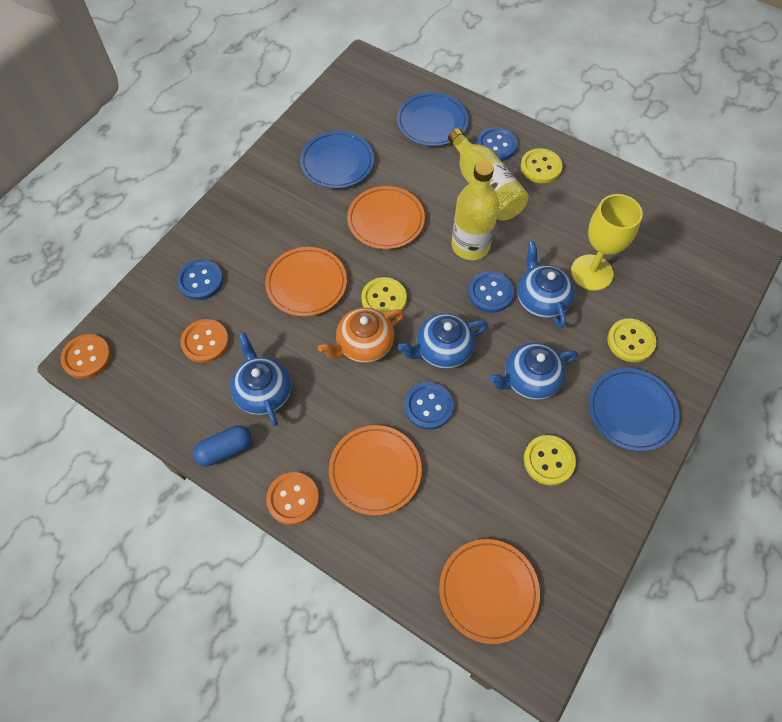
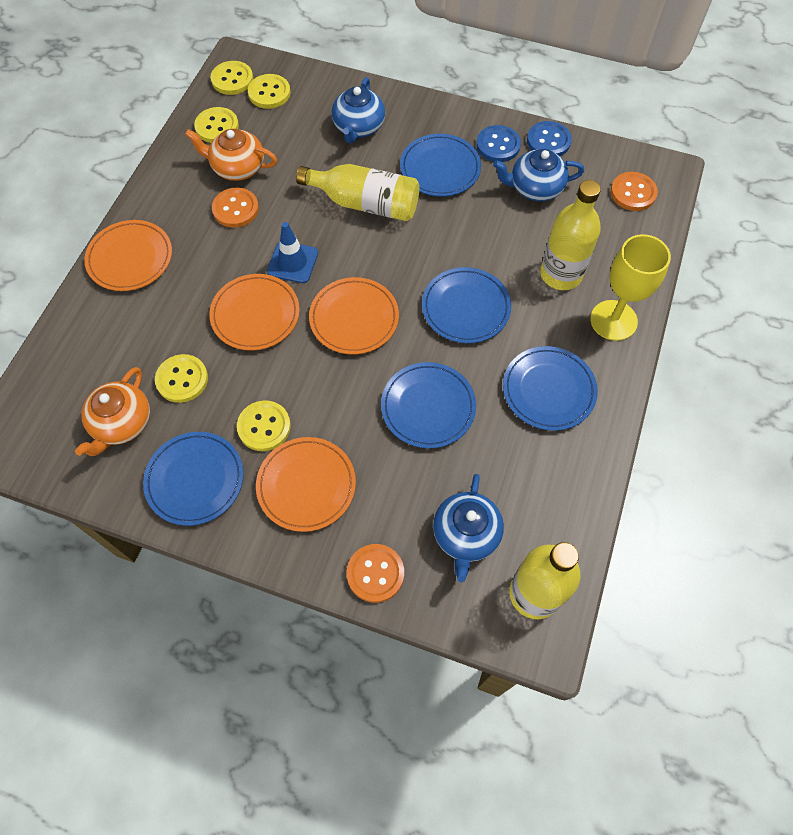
blue button: 4 -> 2
blue capsule: 1 -> 0
blue plate: 3 -> 5
blue teapot: 4 -> 3
blue traffic cone: 0 -> 1
orange teapot: 1 -> 2
yellow bottle: 2 -> 3
yellow button: 4 -> 5

